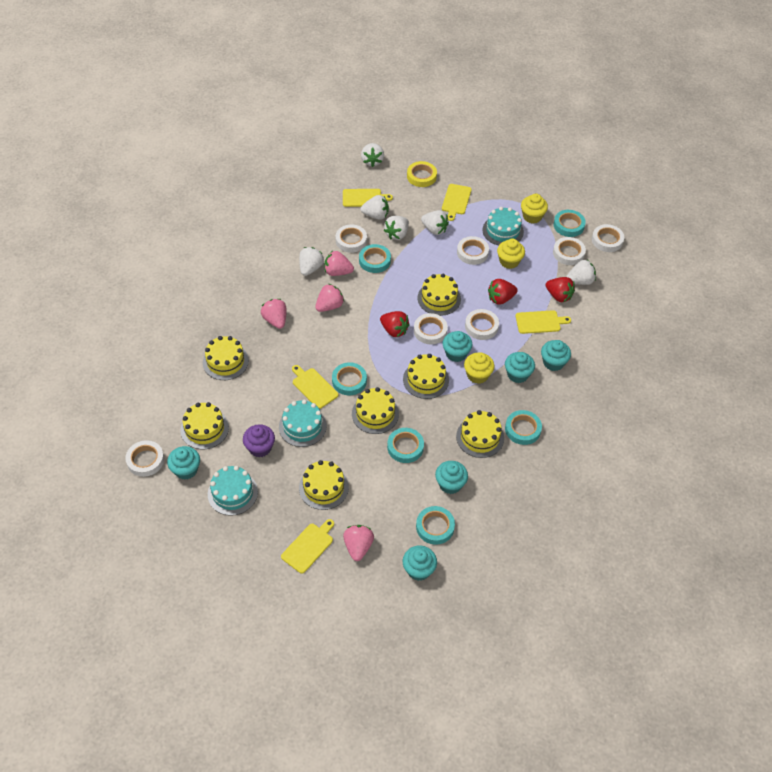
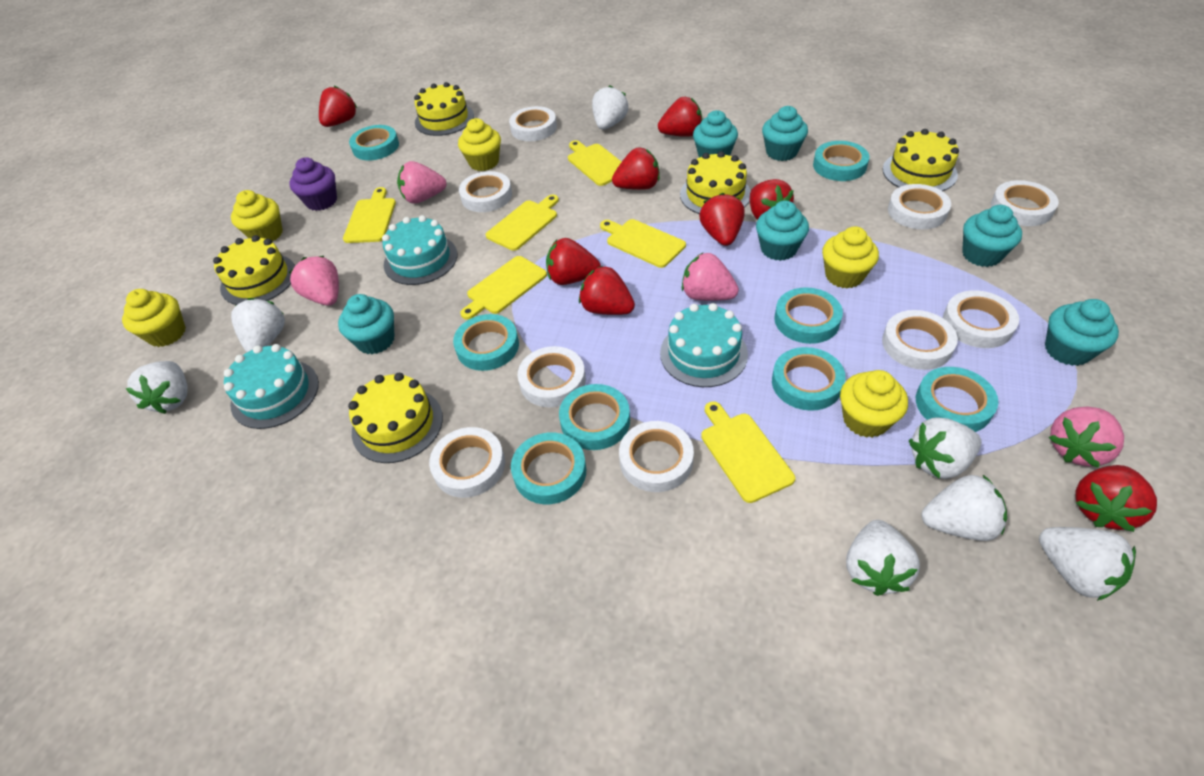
red strawberry: 3 -> 8
turquoise tape: 6 -> 8
white strawberry: 6 -> 7
white tape: 7 -> 9
yellow cake: 7 -> 5
yellow cupcake: 3 -> 5
yellow cutting board: 5 -> 6
yellow tape: 1 -> 0

